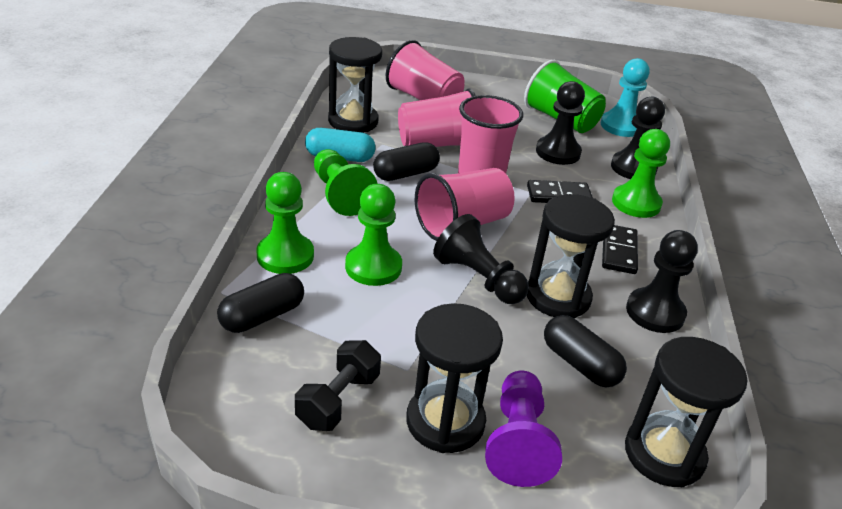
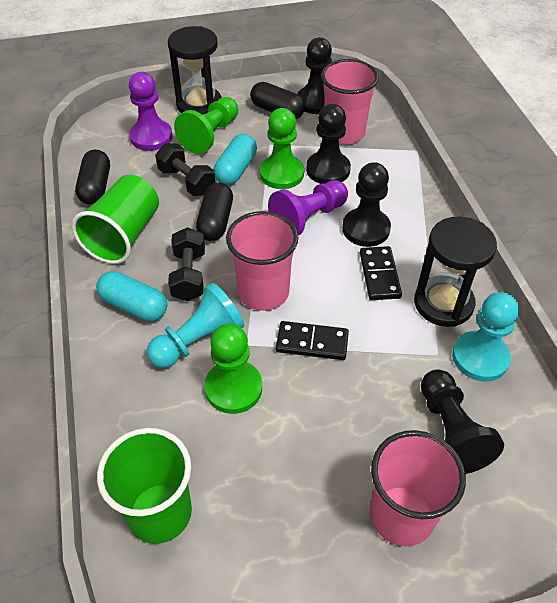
black dumbbell: 1 -> 2
black hourglass: 4 -> 2
green cup: 1 -> 2
green pawn: 4 -> 3
pink cup: 4 -> 3
purple pawn: 1 -> 2
turquoise capsule: 1 -> 2
turquoise pawn: 1 -> 2

